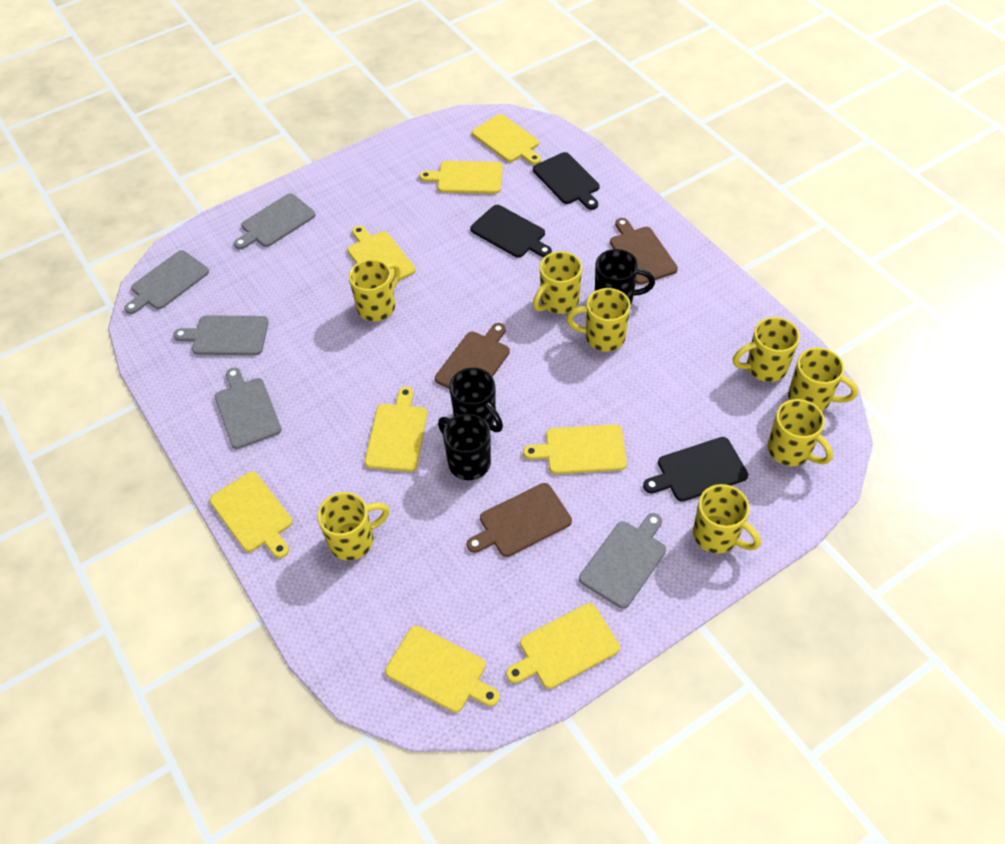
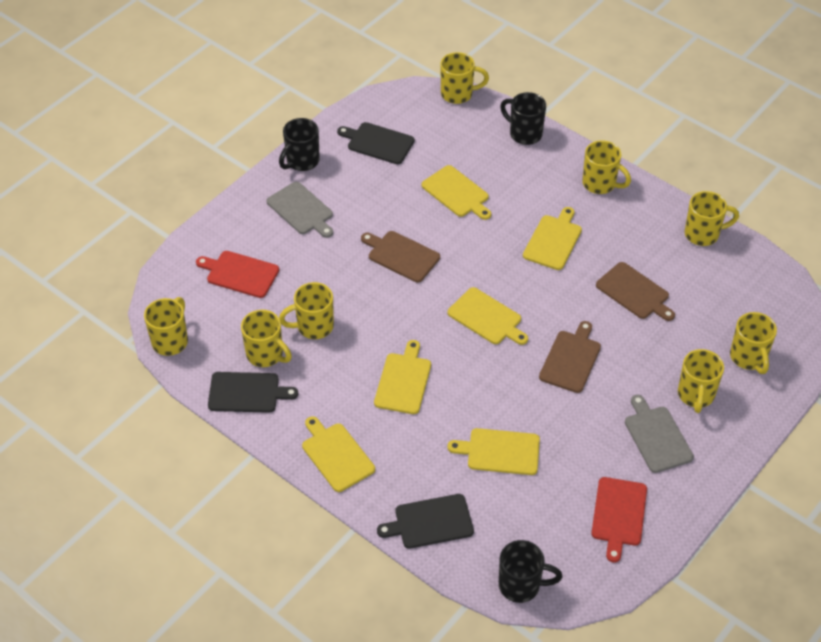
grey cutting board: 5 -> 2
red cutting board: 0 -> 2
yellow cutting board: 8 -> 6

